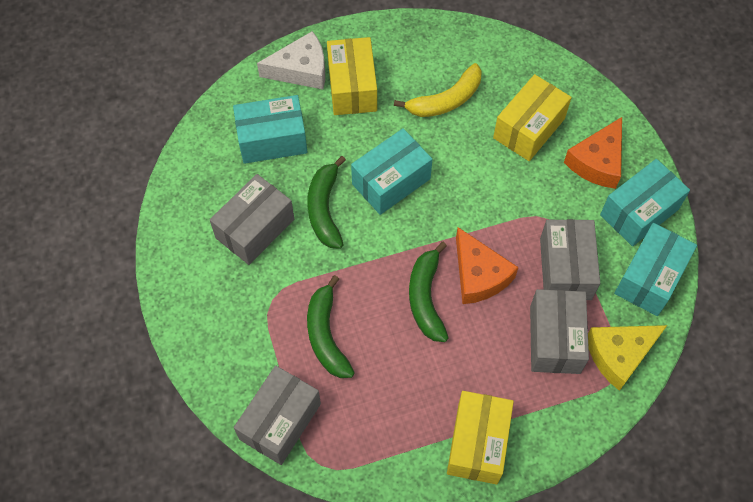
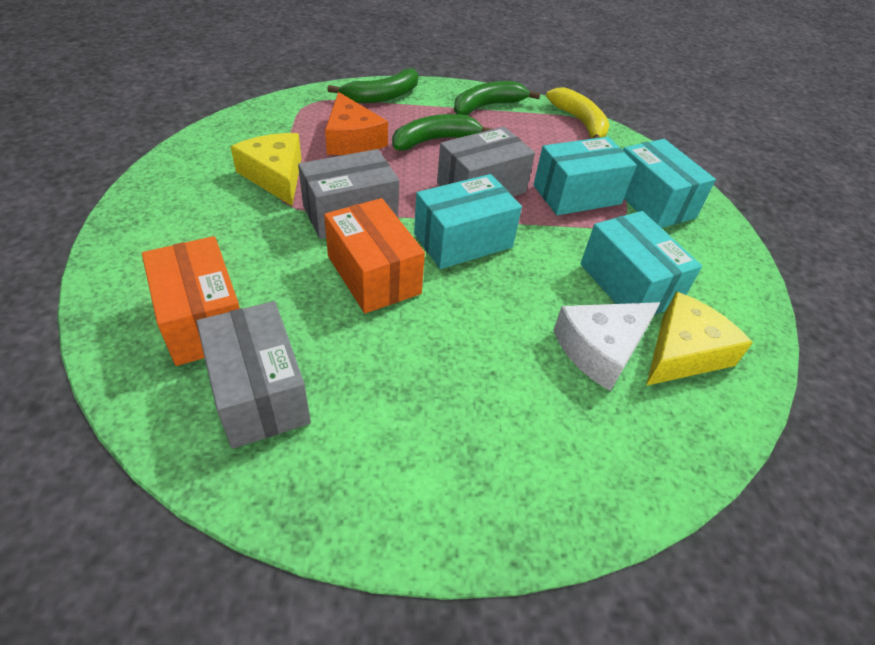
grey box: 4 -> 3
orange box: 0 -> 2
orange cheese: 2 -> 1
yellow box: 3 -> 0
yellow cheese: 1 -> 2

